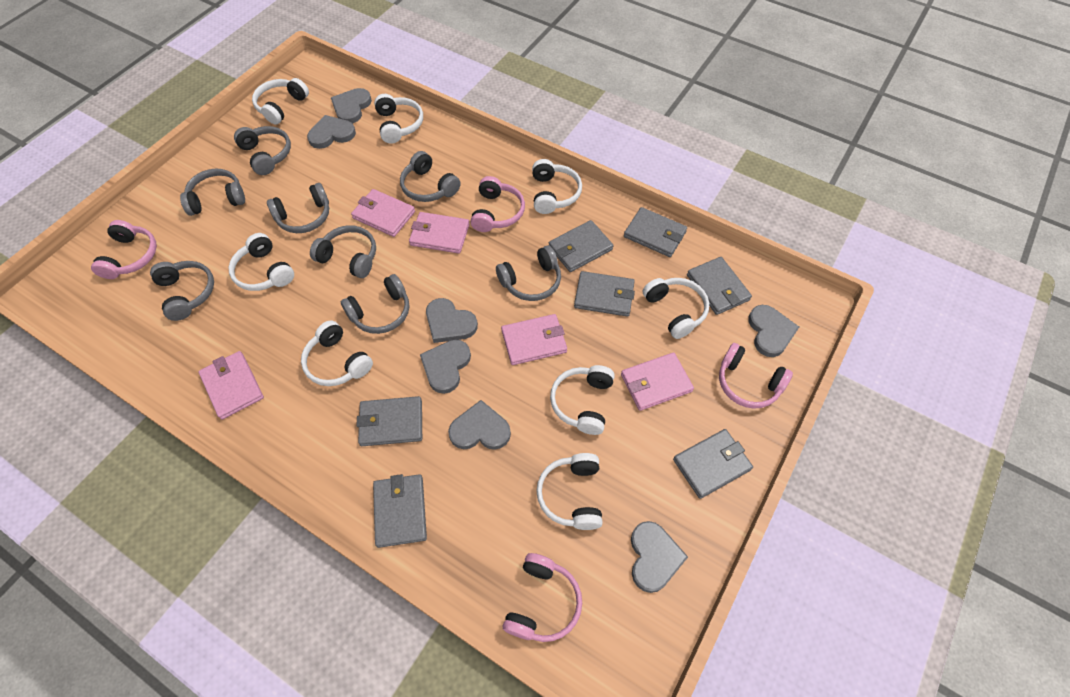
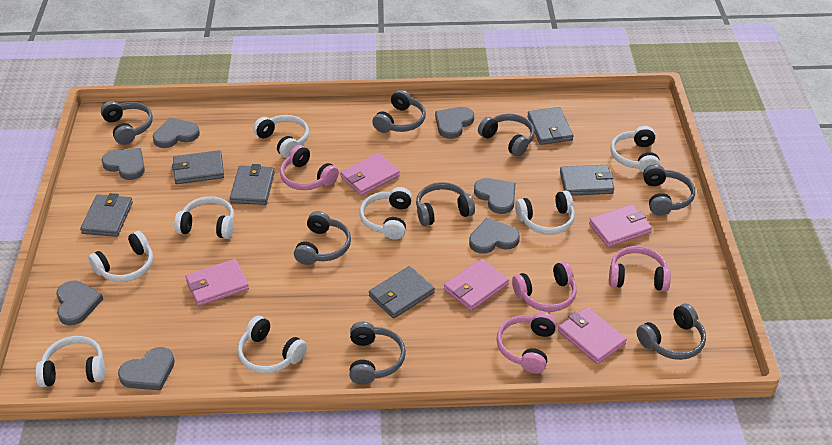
grey wallet: 7 -> 6

